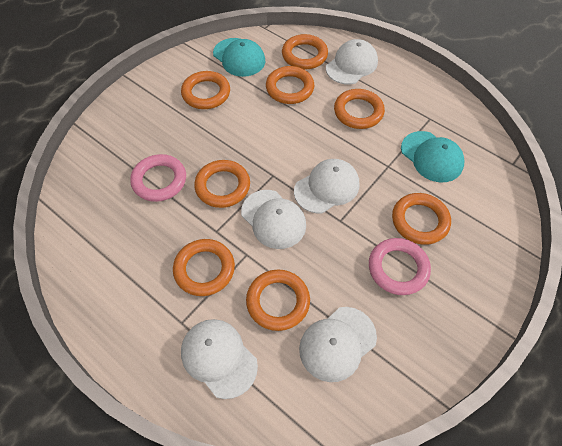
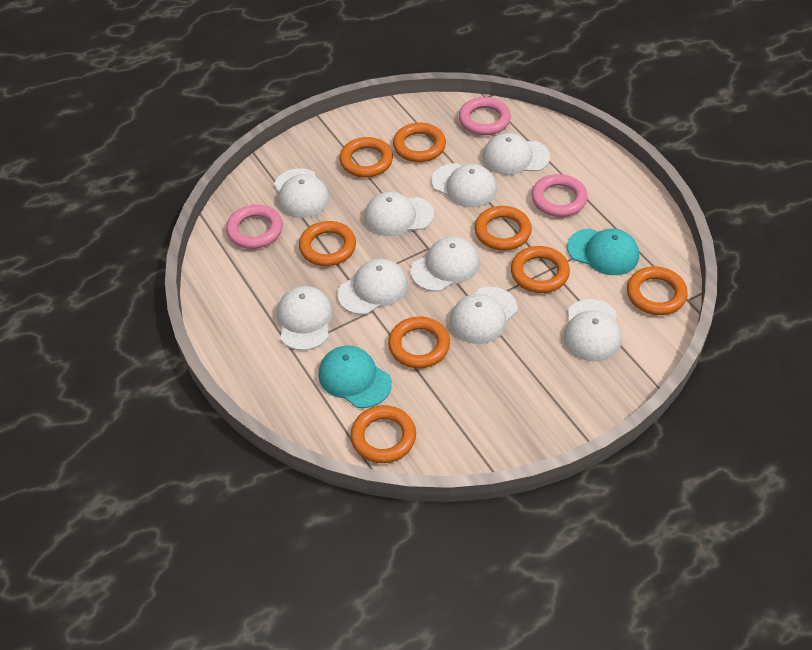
pink ring: 2 -> 3
white cap: 5 -> 9

